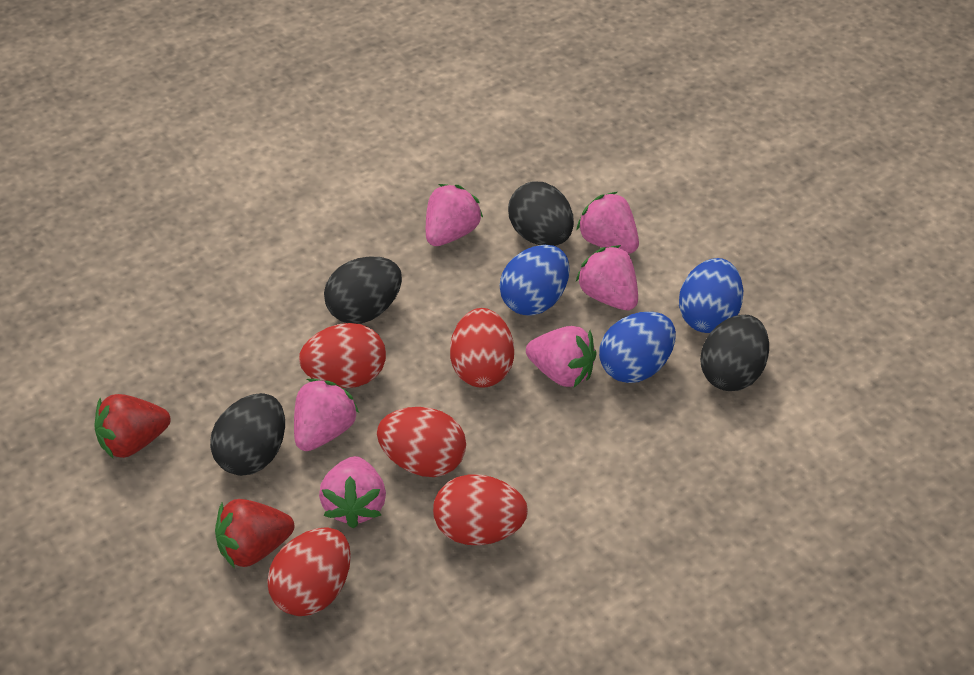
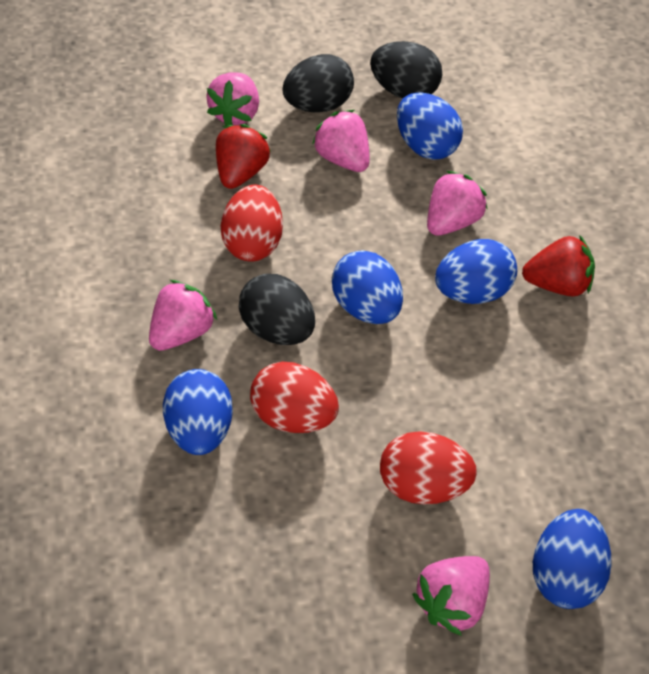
black egg: 4 -> 3
blue egg: 3 -> 5
pink strawberry: 6 -> 5
red egg: 5 -> 3

